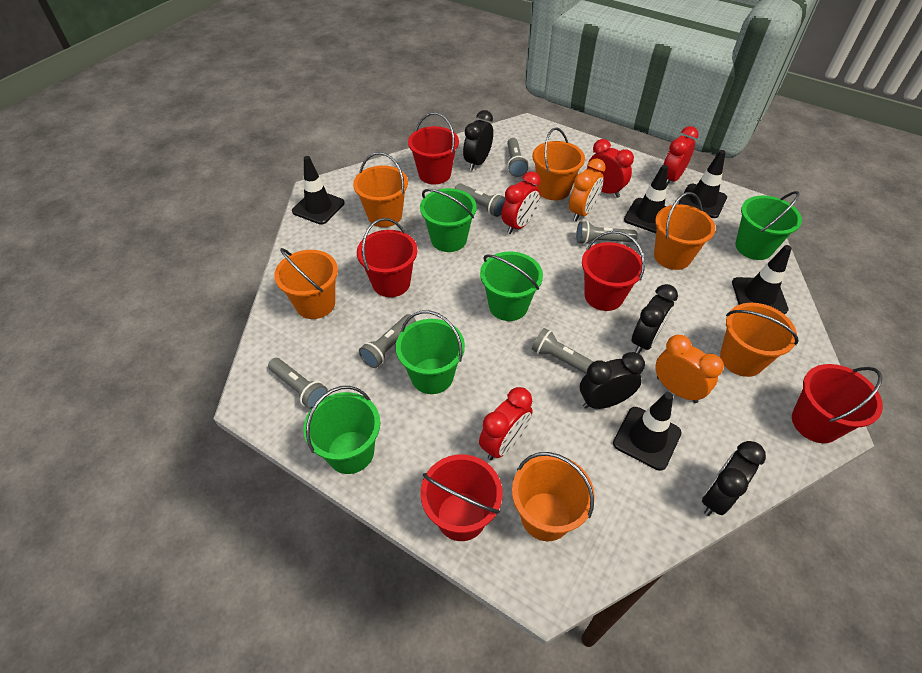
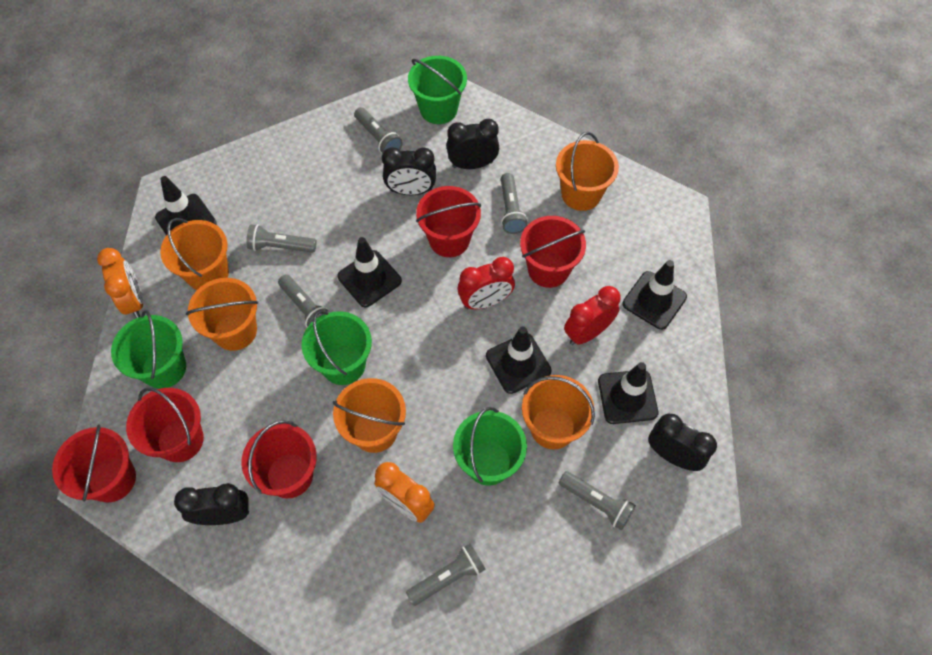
green bucket: 5 -> 4
orange bucket: 6 -> 5
red clock: 4 -> 2

